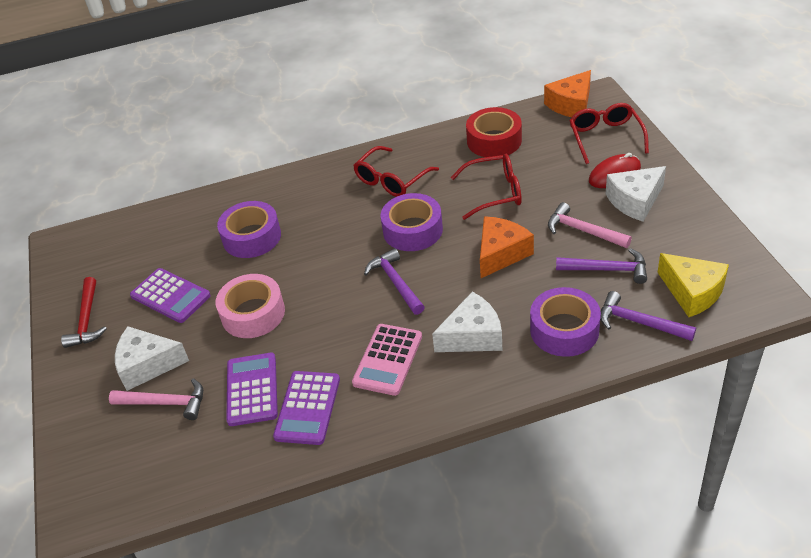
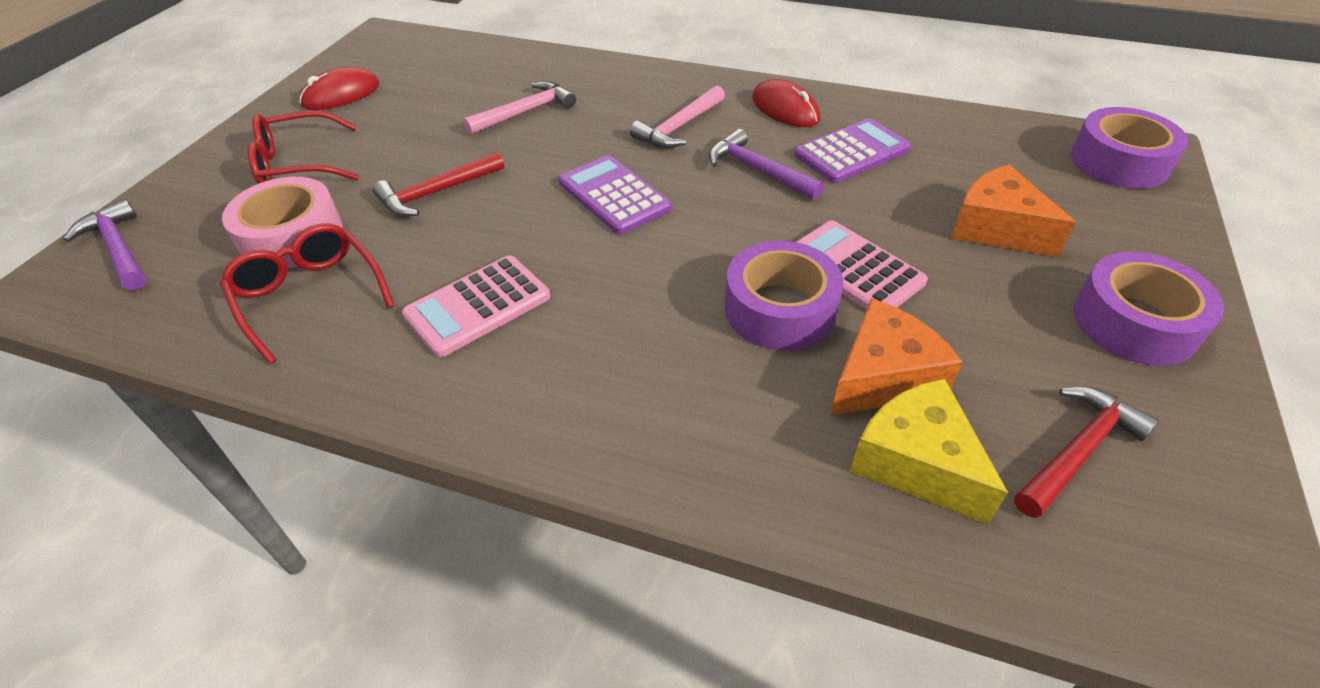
pink calculator: 1 -> 2
purple calculator: 3 -> 2
purple hammer: 3 -> 2
red glasses: 3 -> 2
red hammer: 1 -> 2
red mouse: 1 -> 2
red tape: 1 -> 0
white cheese: 3 -> 0

